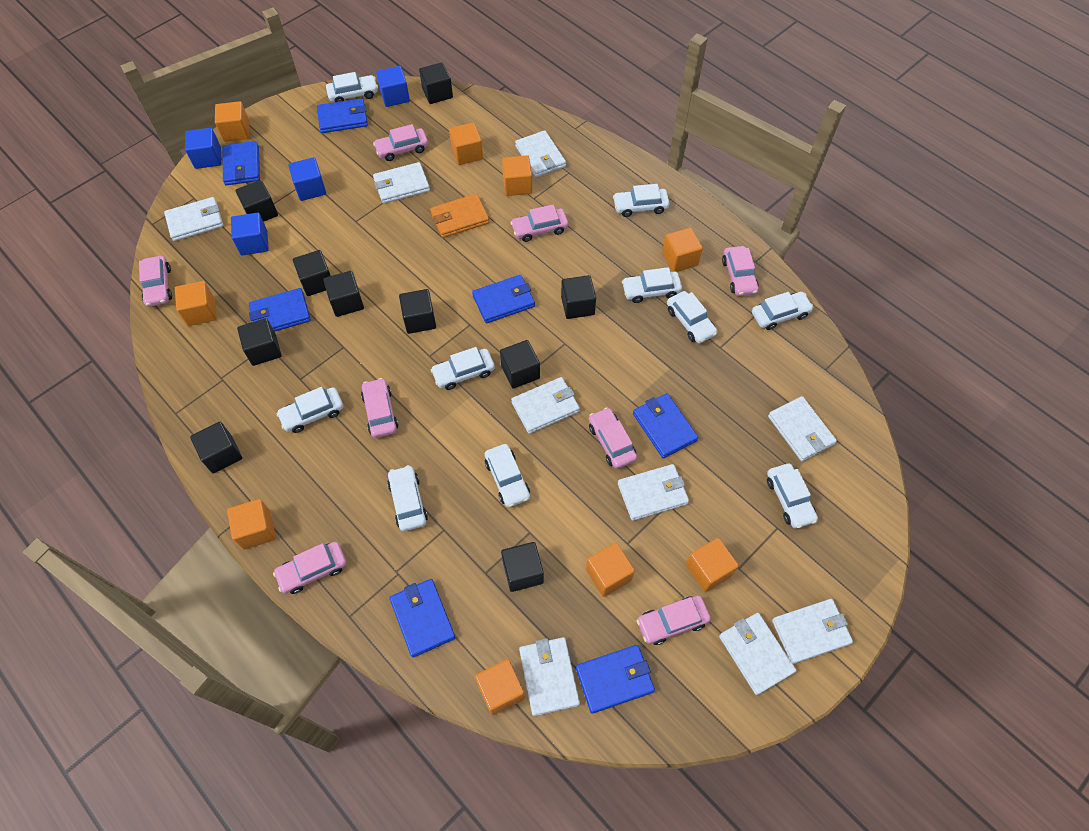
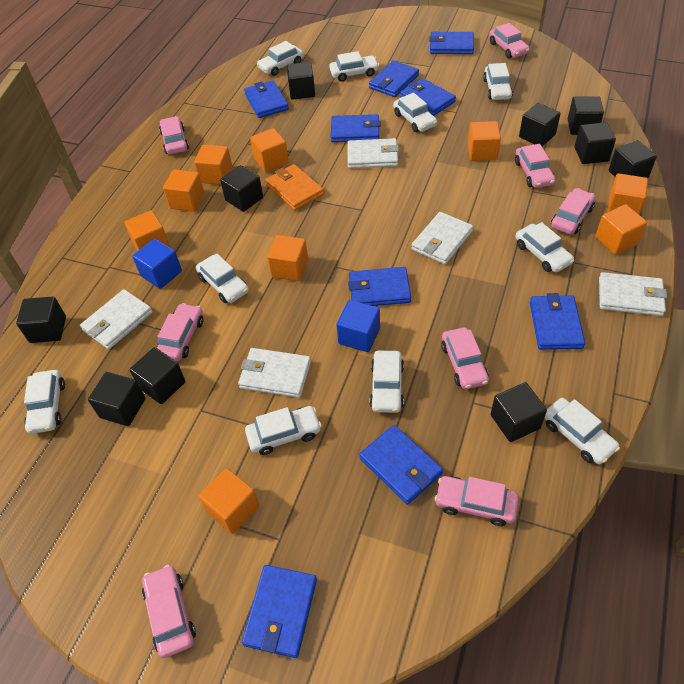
blue cube: 4 -> 2
blue wallet: 7 -> 9
white wallet: 9 -> 5

